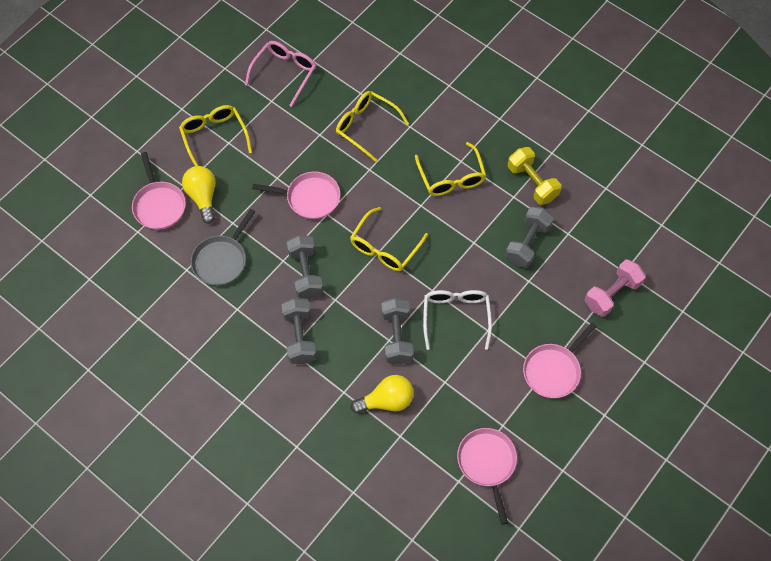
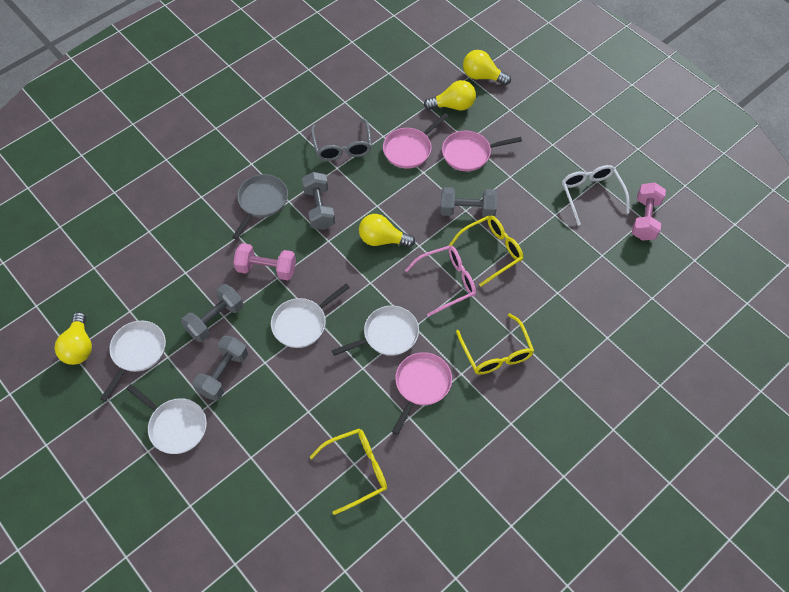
grey glasses: 0 -> 1
pink dumbbell: 1 -> 2
pink pan: 4 -> 3
white pan: 0 -> 4
yellow dumbbell: 1 -> 0
yellow glasses: 4 -> 3
yellow light bulb: 2 -> 4

